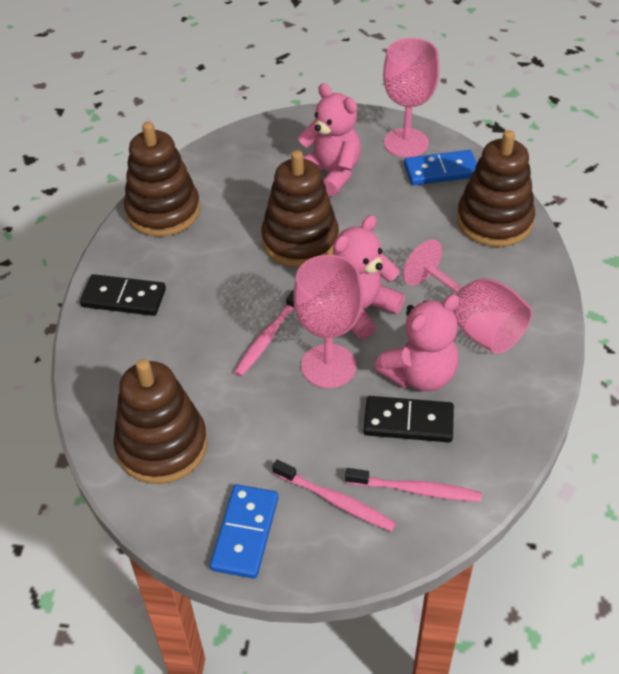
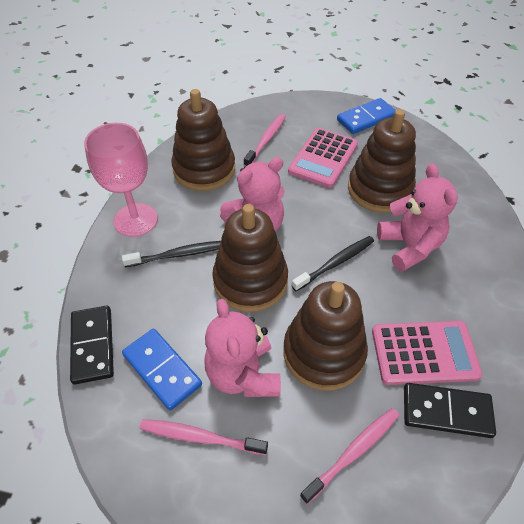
black toothbrush: 0 -> 2
pink calculator: 0 -> 2
pink goblet: 3 -> 1

